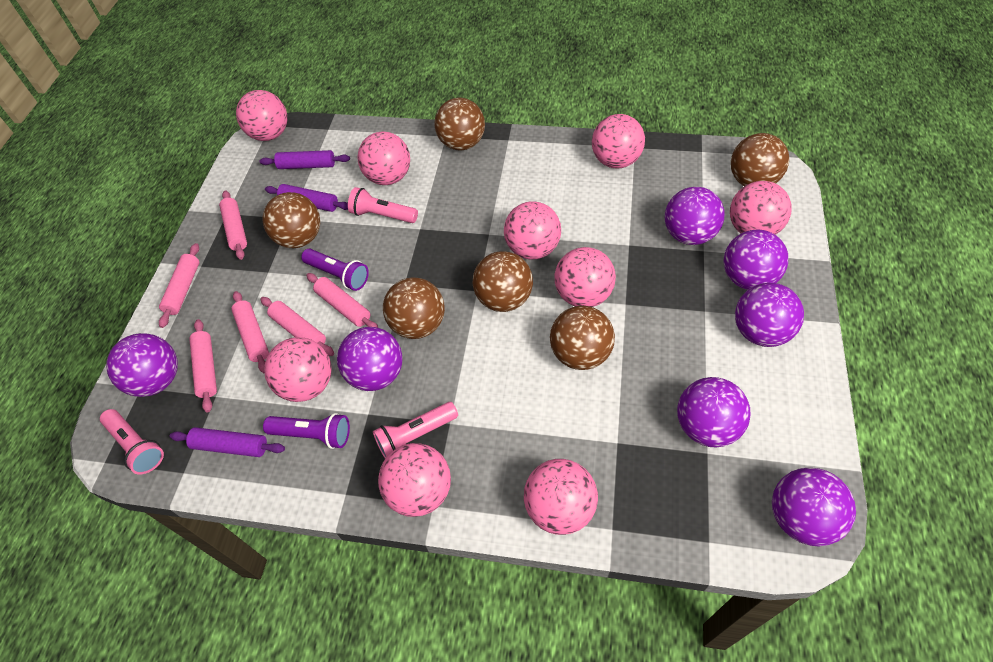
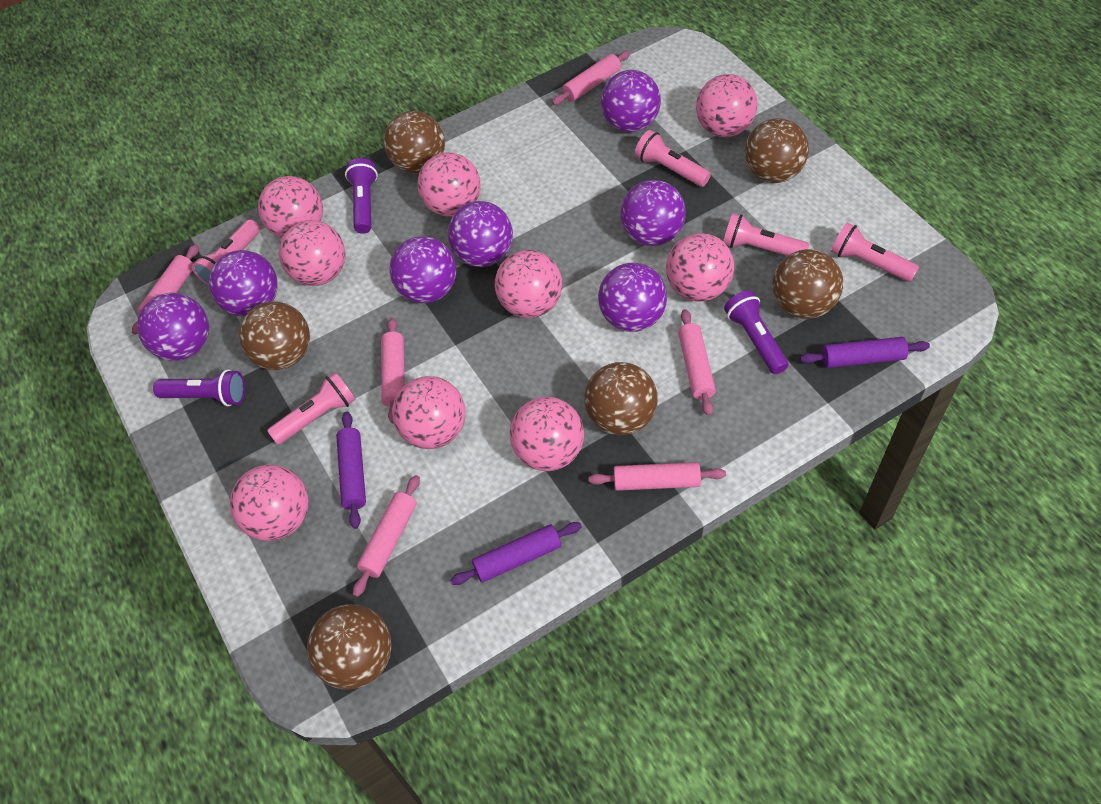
pink flashlight: 3 -> 5
purple flashlight: 2 -> 3

